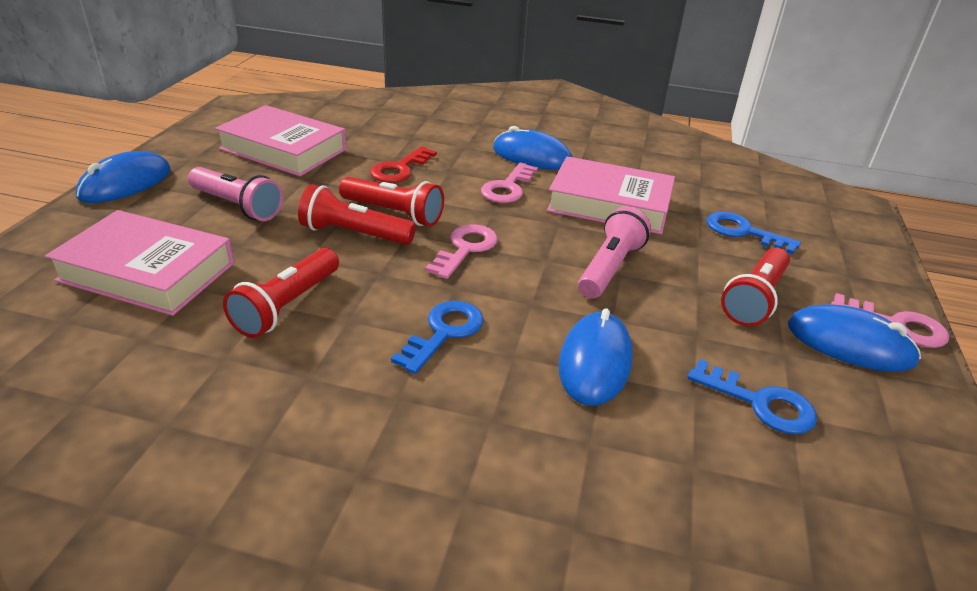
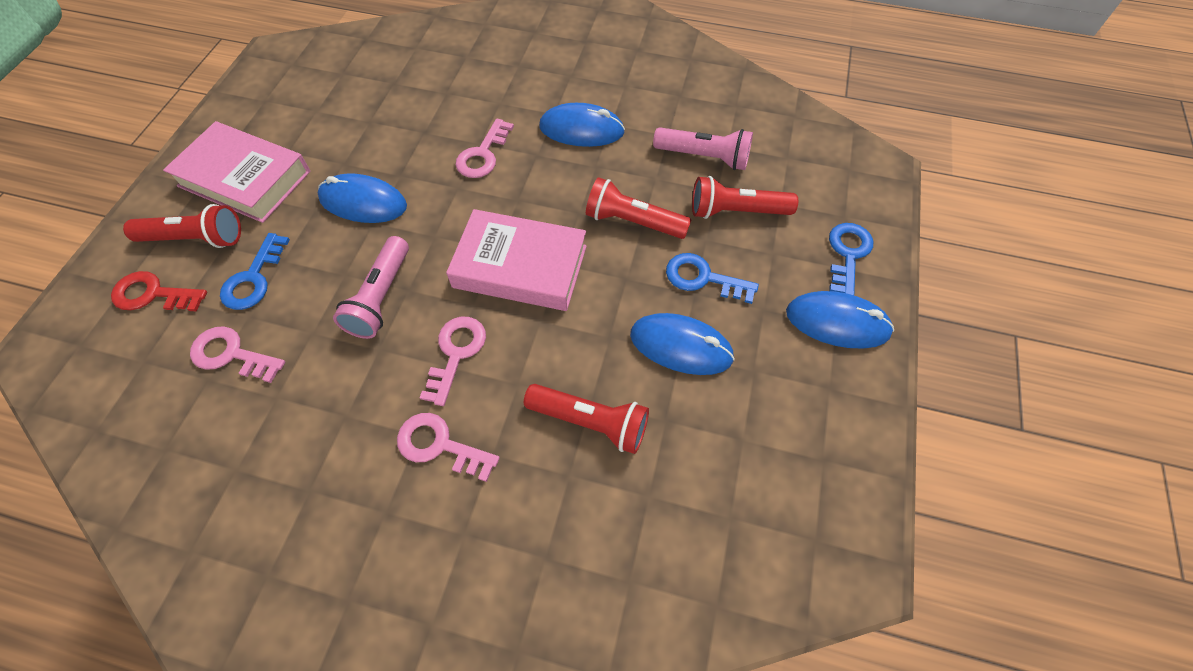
pink book: 3 -> 2
pink key: 3 -> 4

